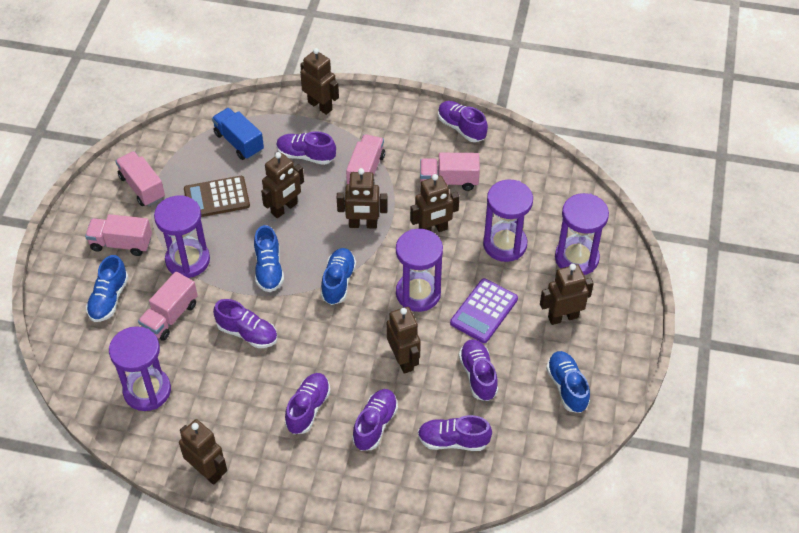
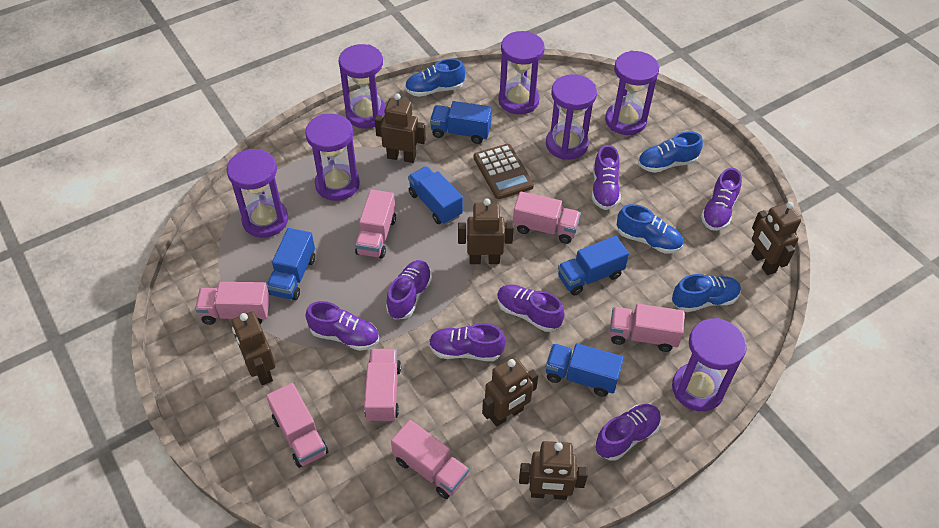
blue truck: 1 -> 5
brown robot: 7 -> 6
pink truck: 5 -> 7
purple calculator: 1 -> 0
purple hourglass: 5 -> 7

